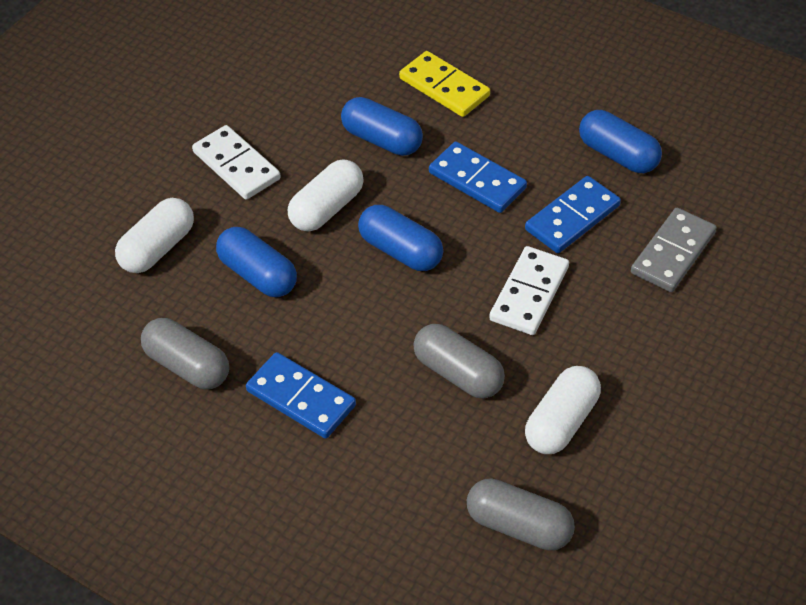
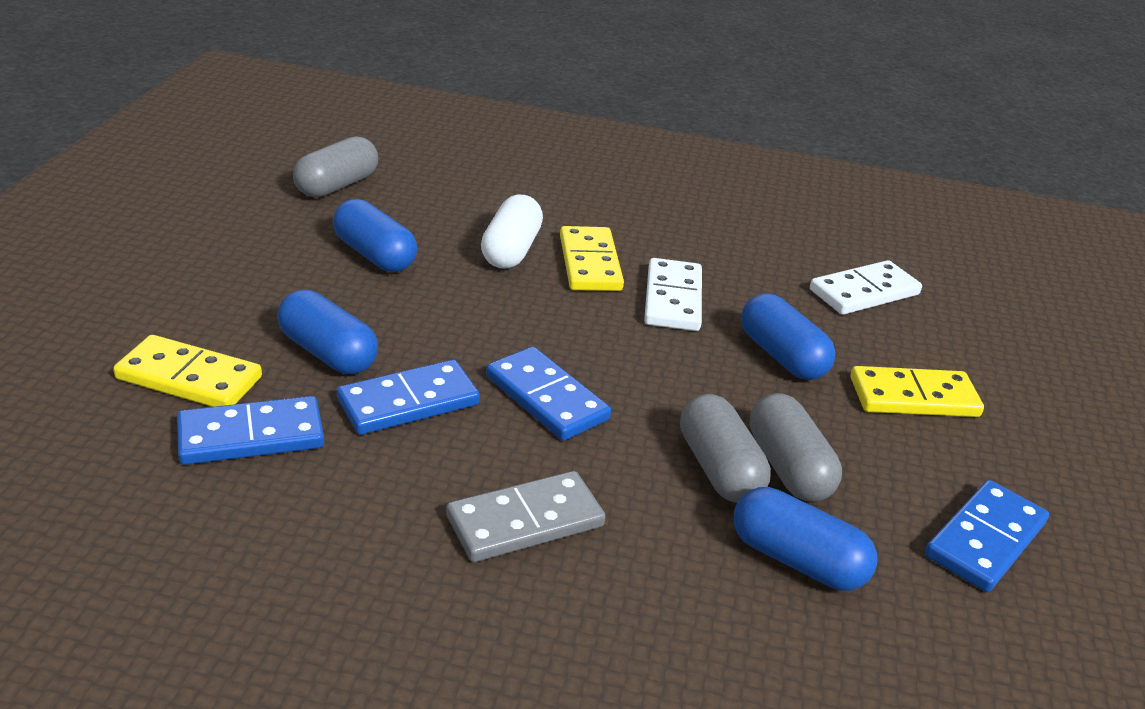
blue domino: 3 -> 4
white capsule: 3 -> 1
yellow domino: 1 -> 3

